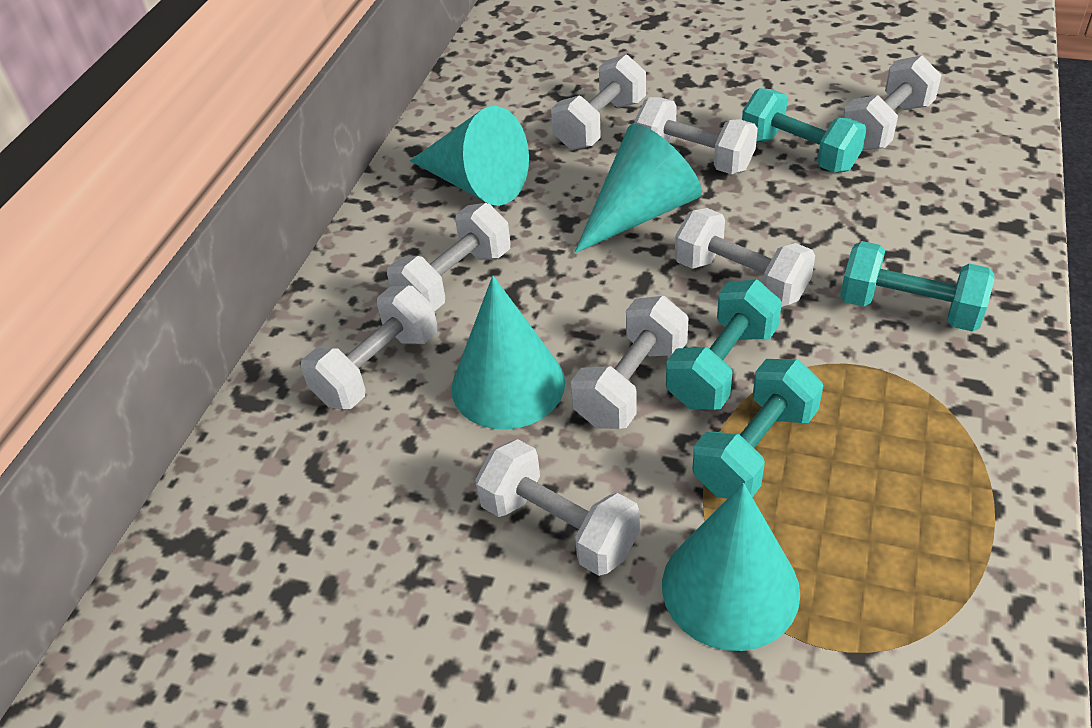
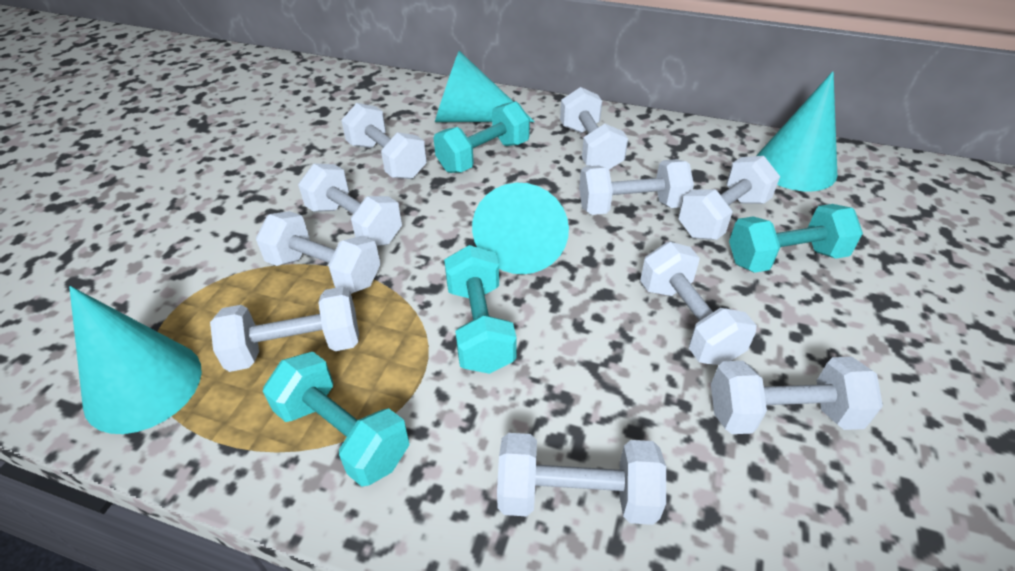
white dumbbell: 8 -> 10

